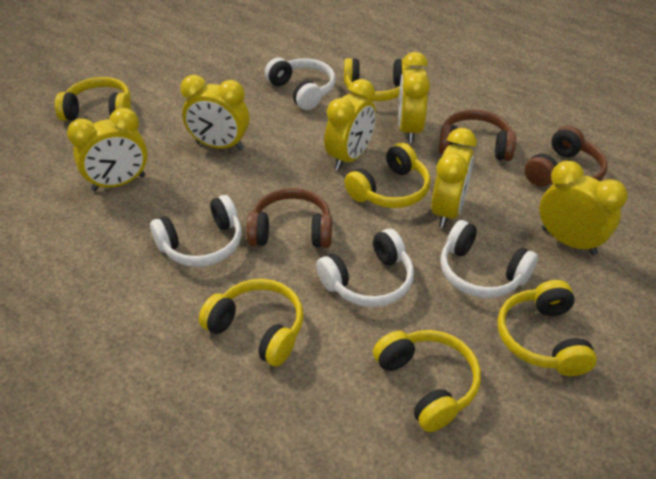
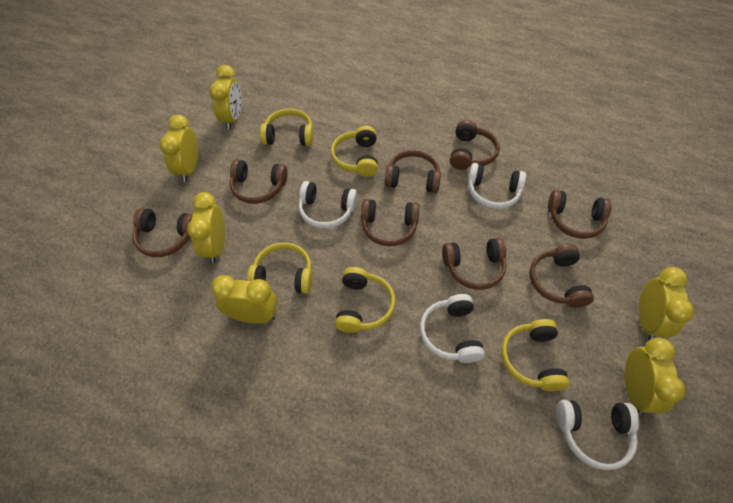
brown headphones: 3 -> 8
yellow headphones: 6 -> 5

